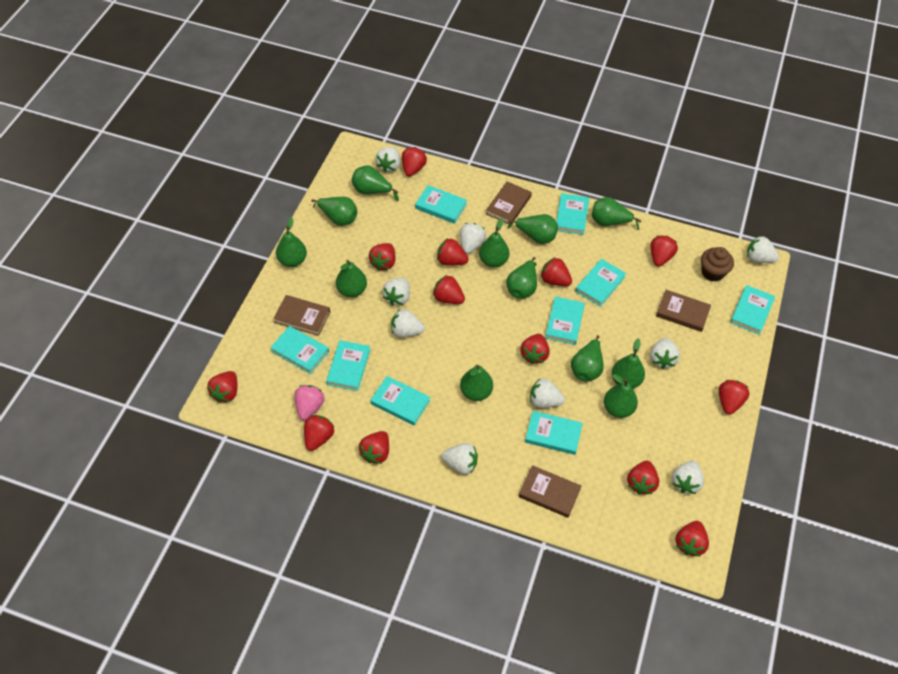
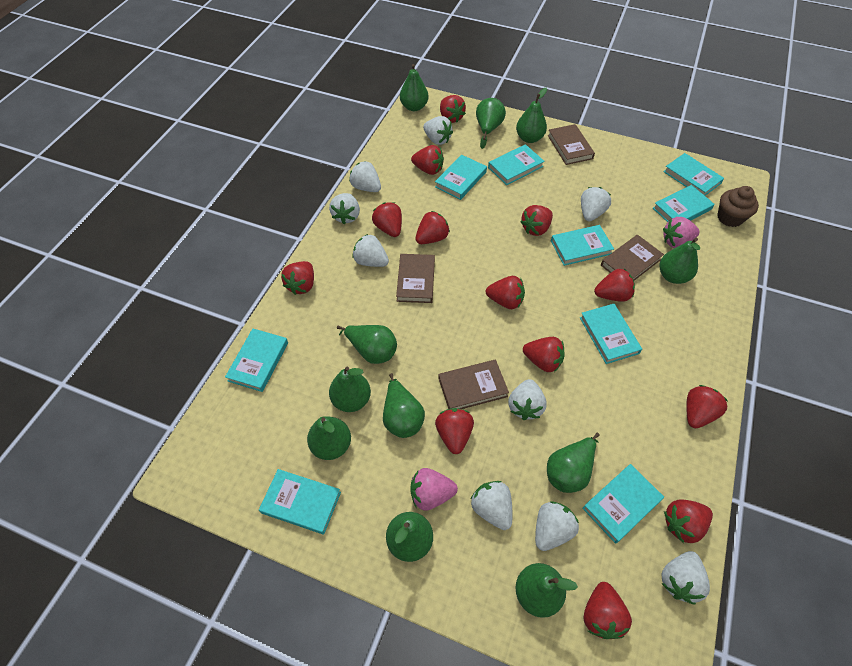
green pear: 12 -> 11
pink strawberry: 1 -> 2

